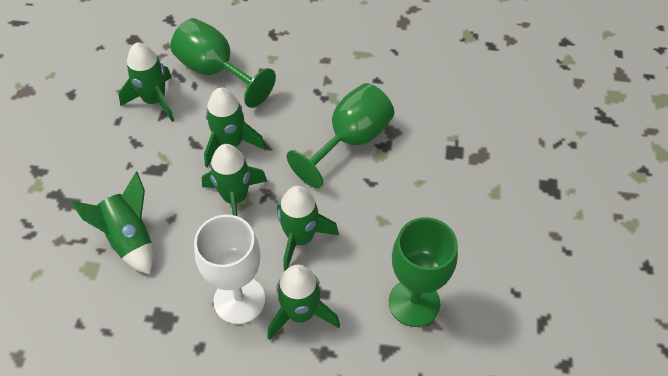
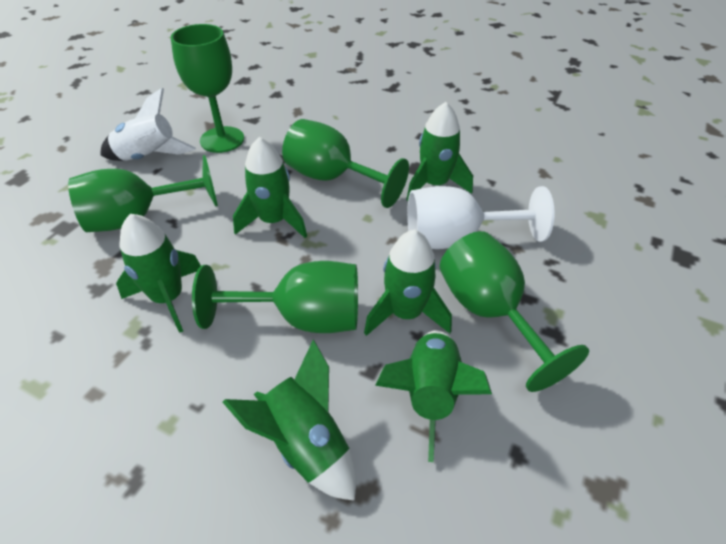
green goblet: 3 -> 5
white rocket: 0 -> 1

